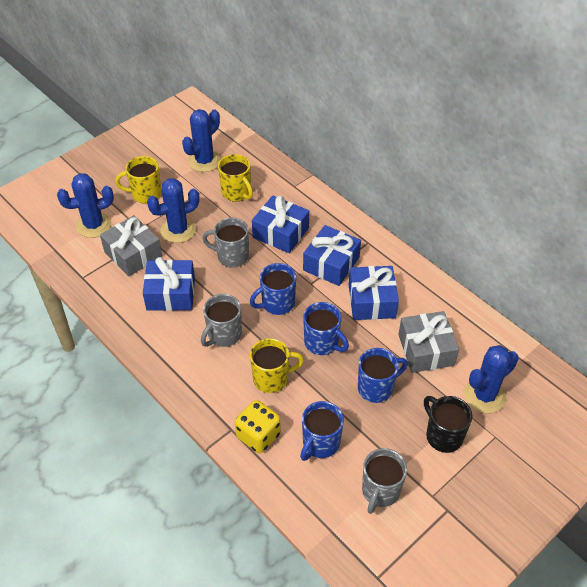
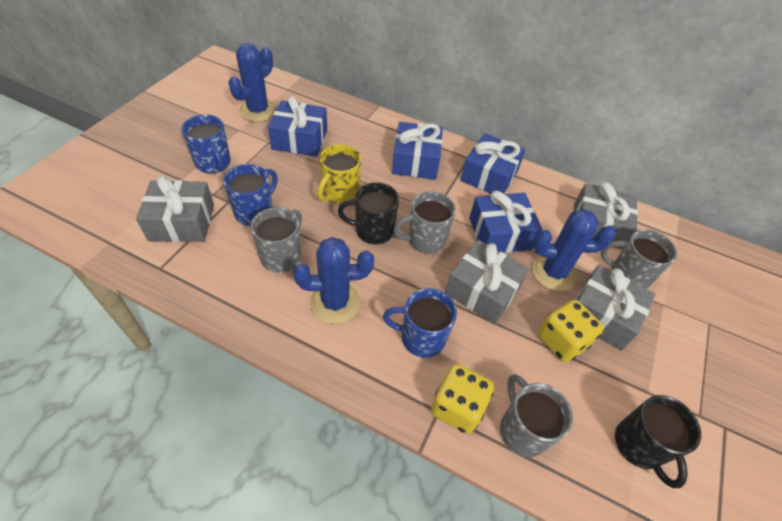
black mug: 1 -> 2
blue cactus: 4 -> 3
blue mug: 4 -> 3
grey gift: 2 -> 4
grey mug: 3 -> 4
yellow dice: 1 -> 2
yellow mug: 3 -> 1

